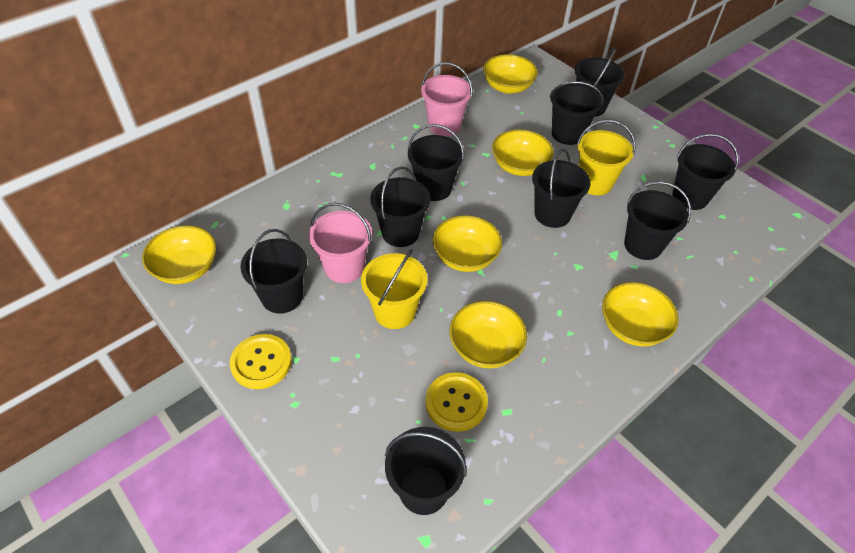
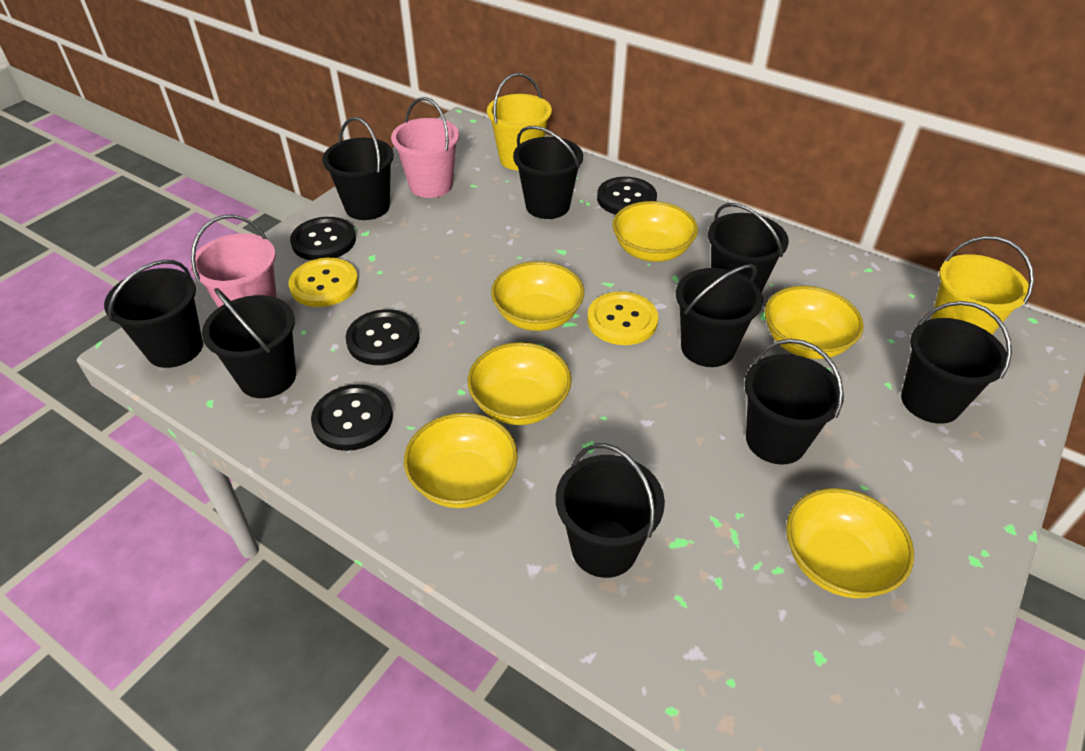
black button: 0 -> 4

